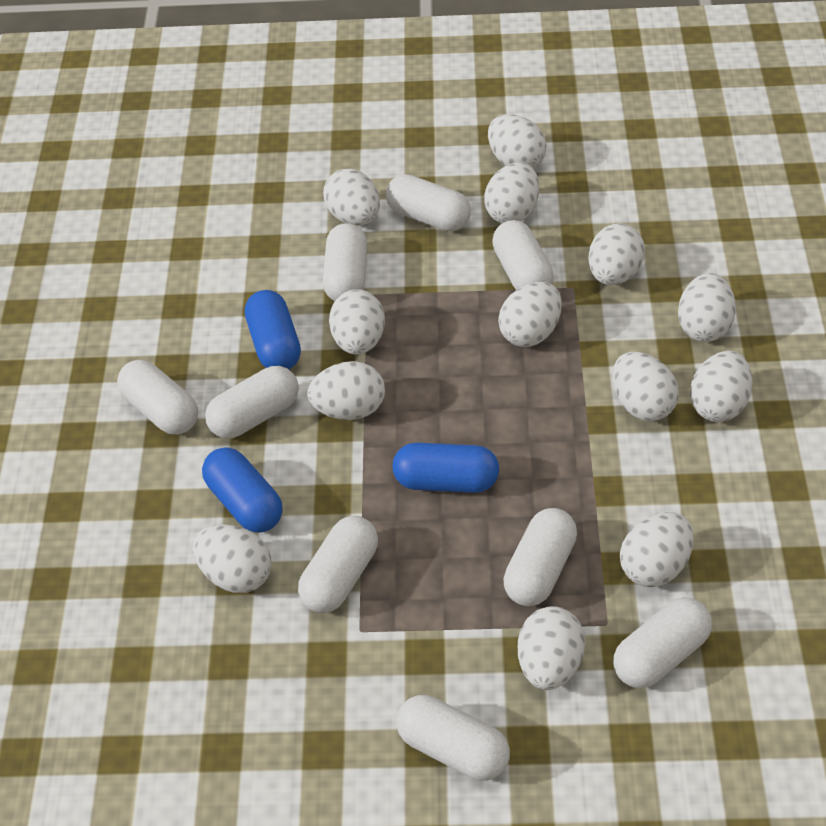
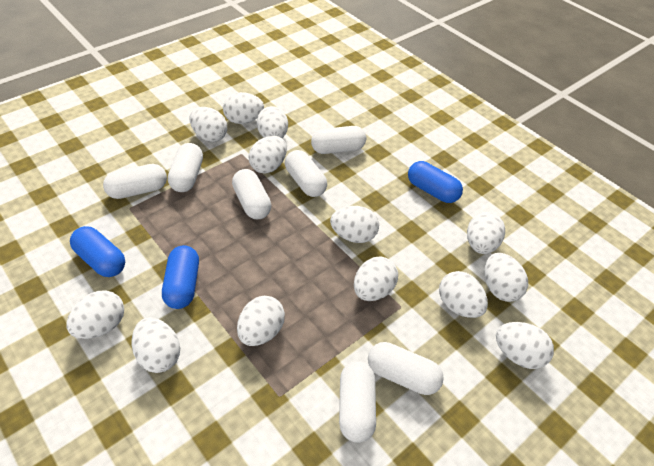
white capsule: 9 -> 7

